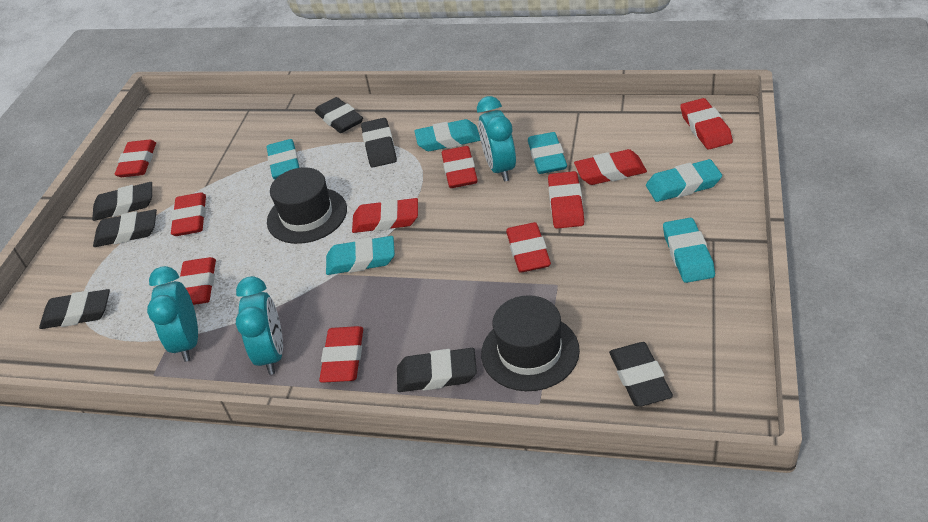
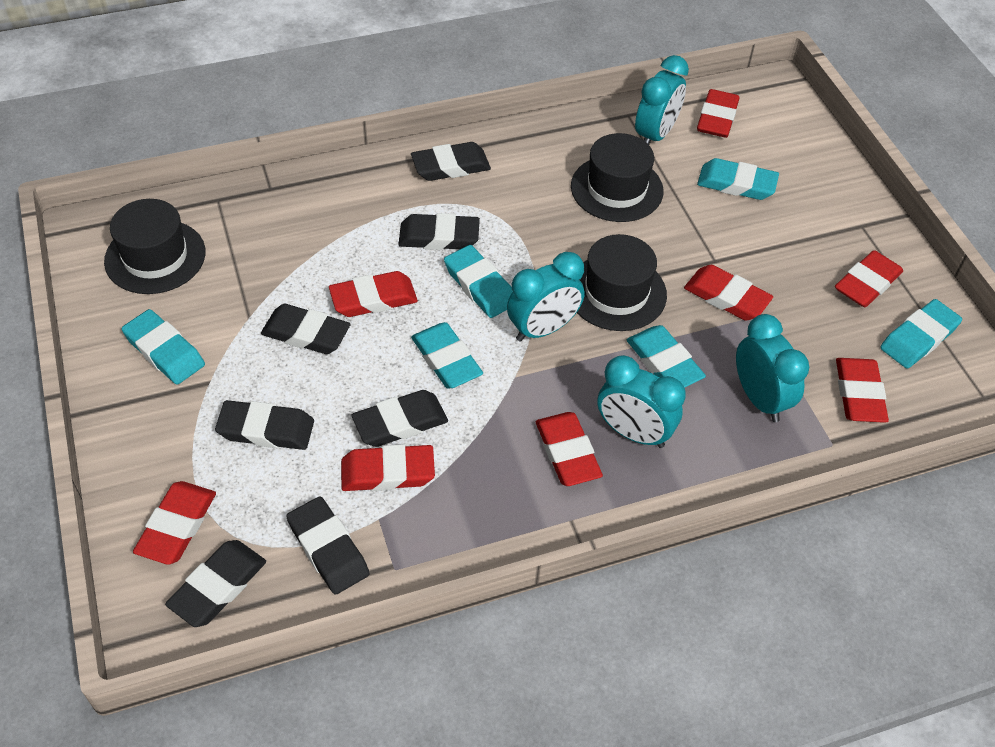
black hat: 2 -> 3
red eraser: 10 -> 8
turquoise clock: 3 -> 4

